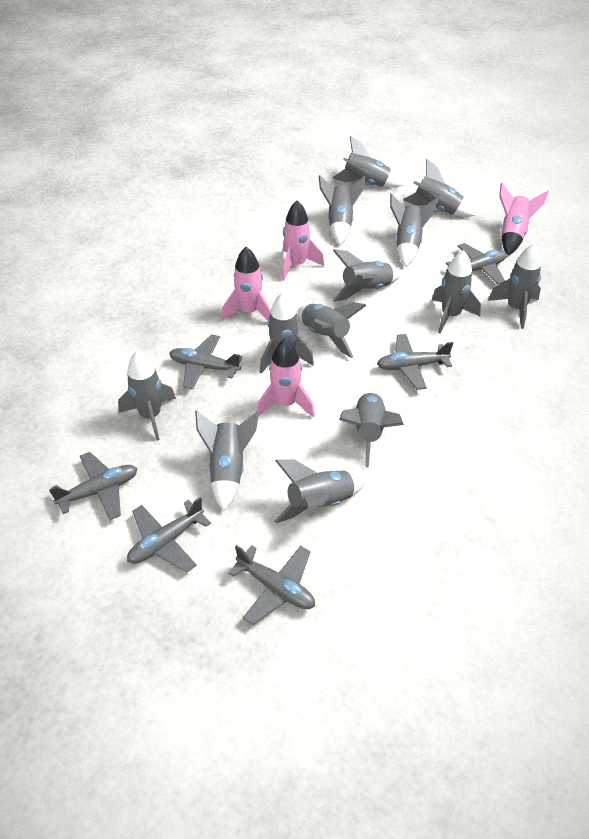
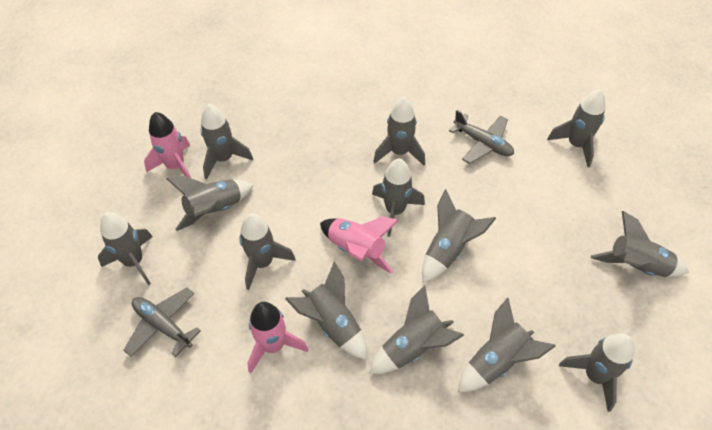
grey plane: 6 -> 2
pink rocket: 4 -> 3

